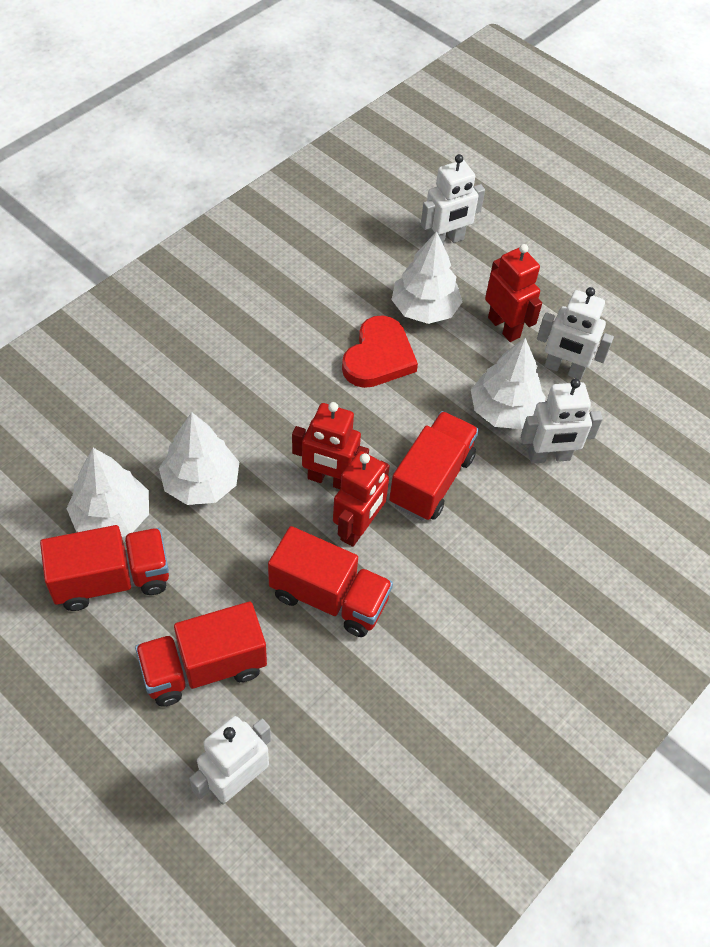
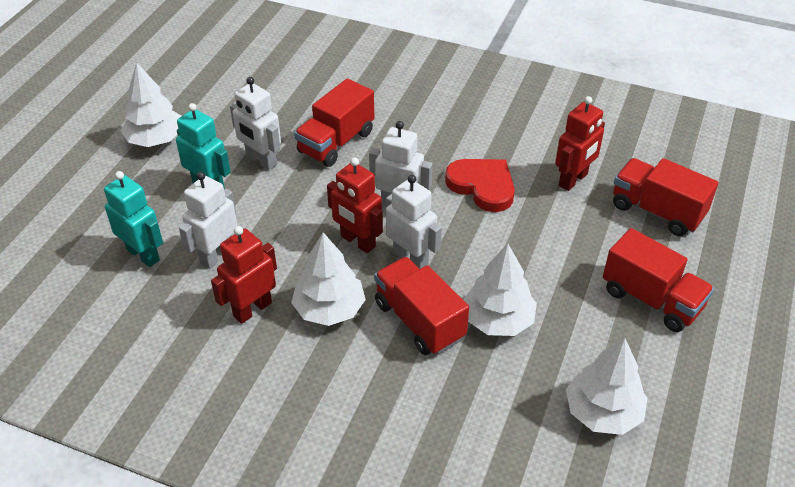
turquoise robot: 0 -> 2

